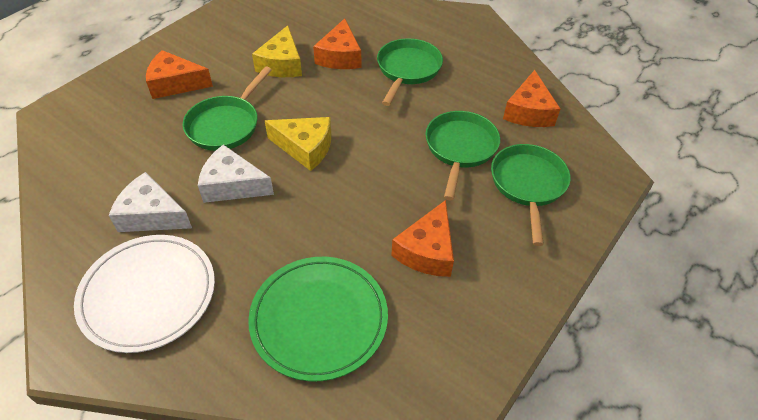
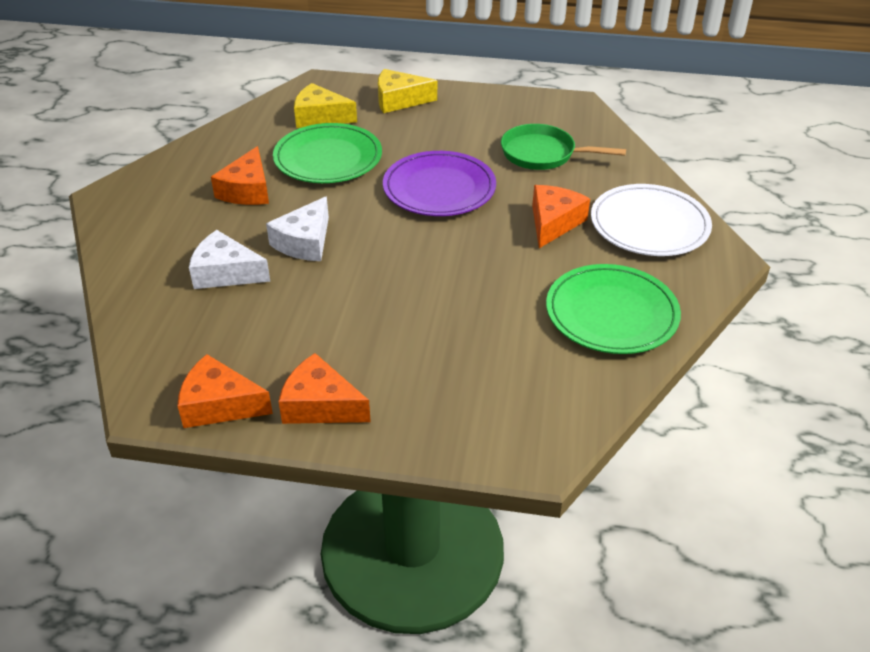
green pan: 4 -> 1
green plate: 1 -> 2
purple plate: 0 -> 1

